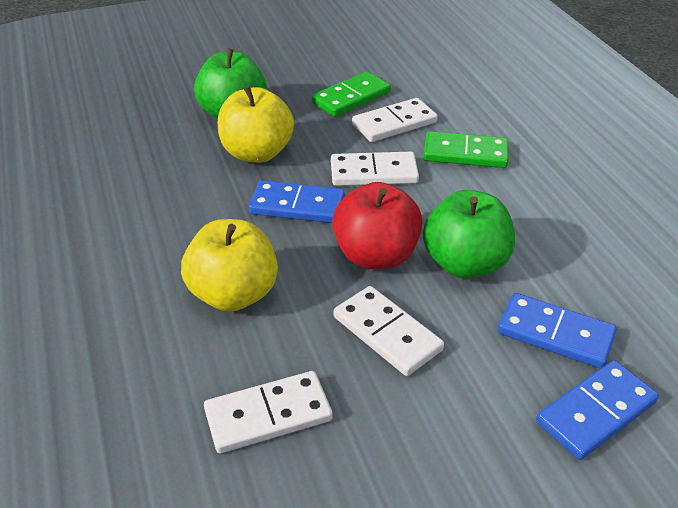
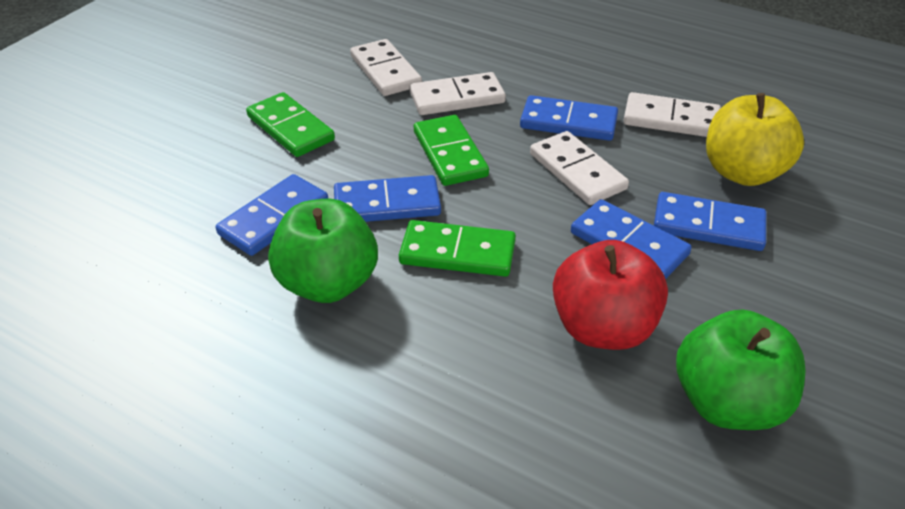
blue domino: 3 -> 5
green domino: 2 -> 3
yellow apple: 2 -> 1

